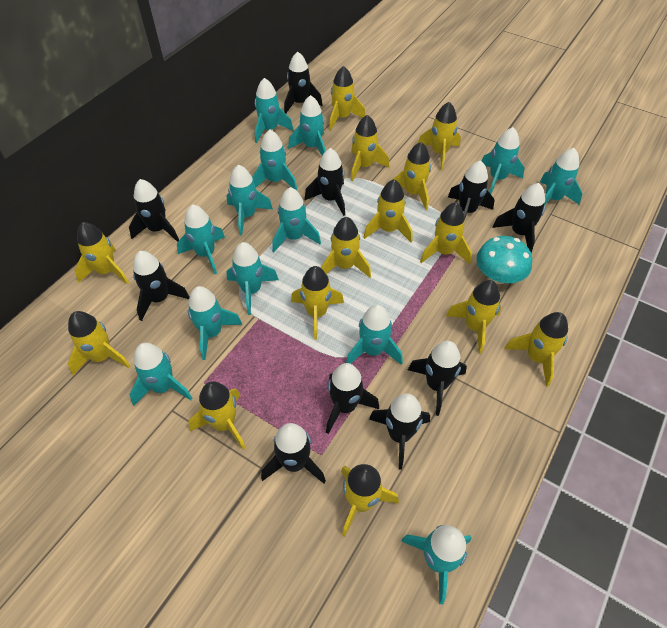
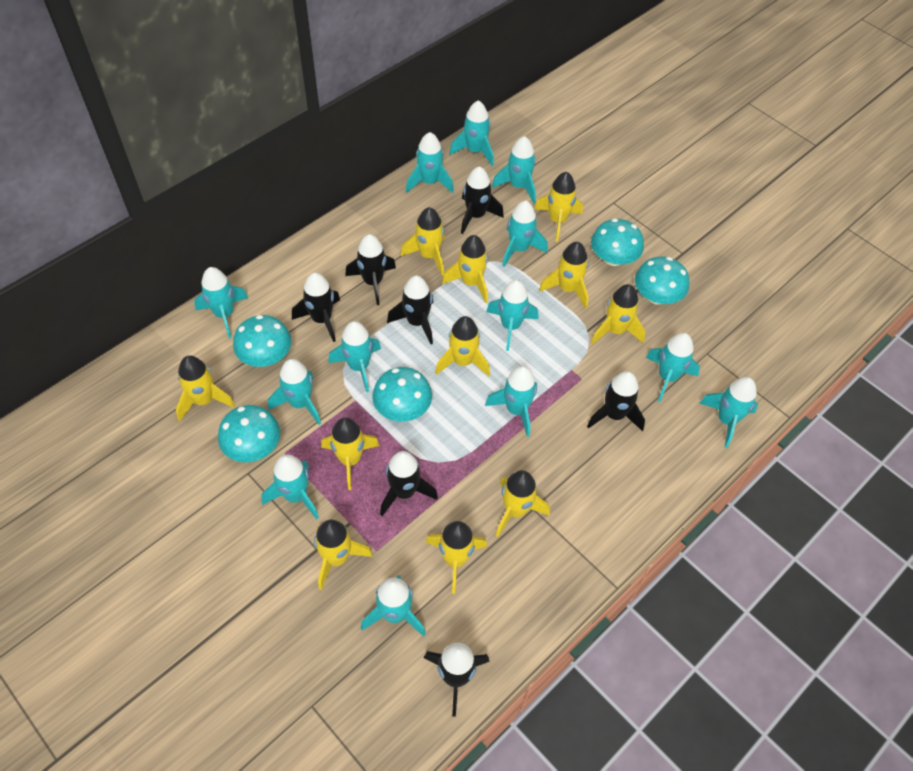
black rocket: 10 -> 7
turquoise mushroom: 1 -> 5
yellow rocket: 14 -> 11

